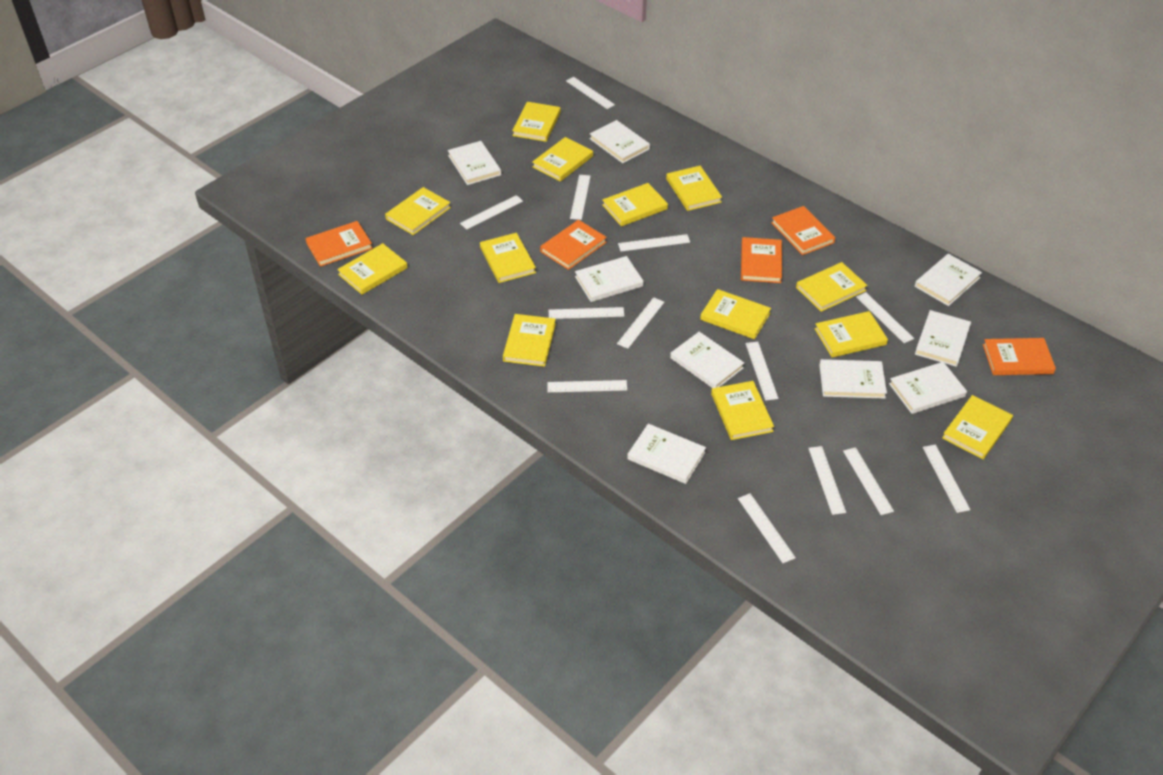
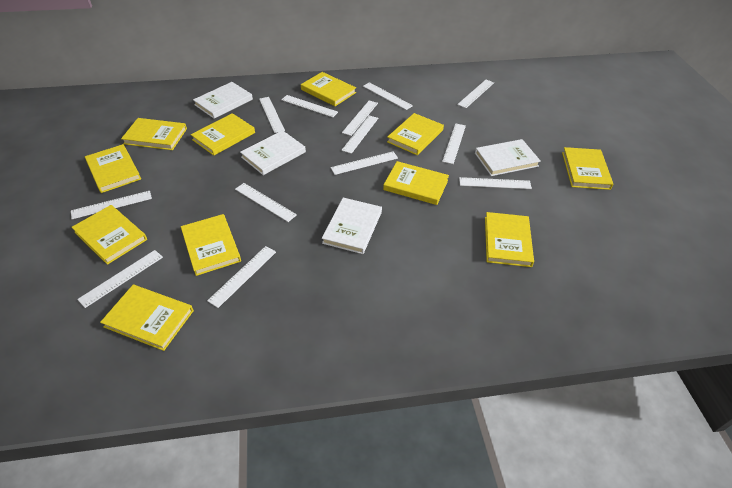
orange book: 5 -> 0
white book: 9 -> 4
yellow book: 13 -> 11

